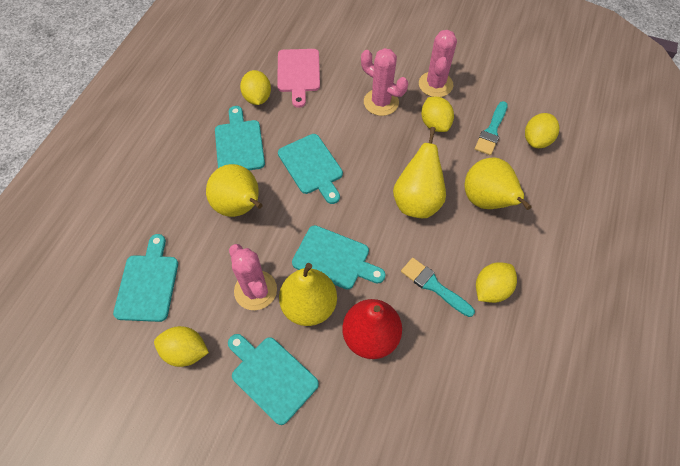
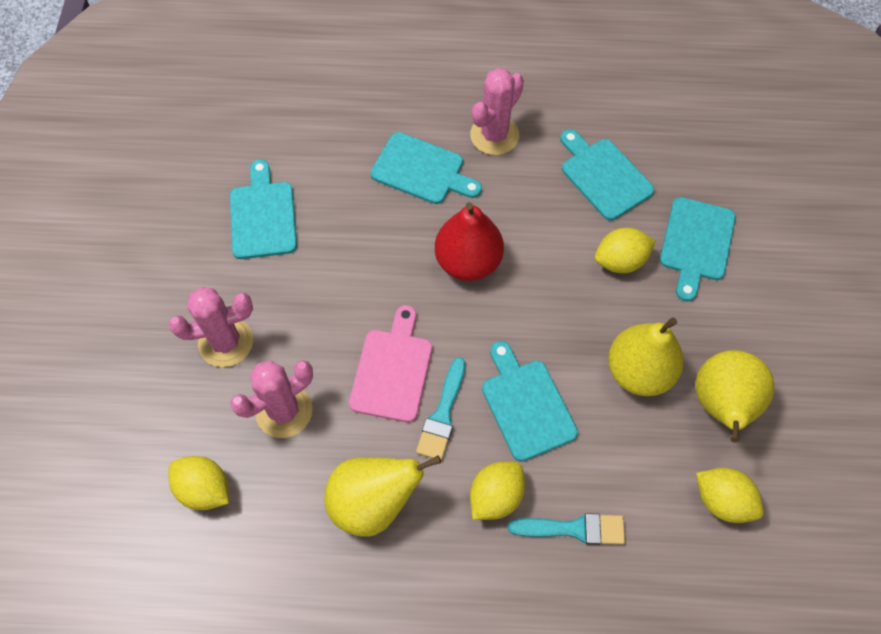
yellow lemon: 5 -> 4
yellow pear: 4 -> 3

